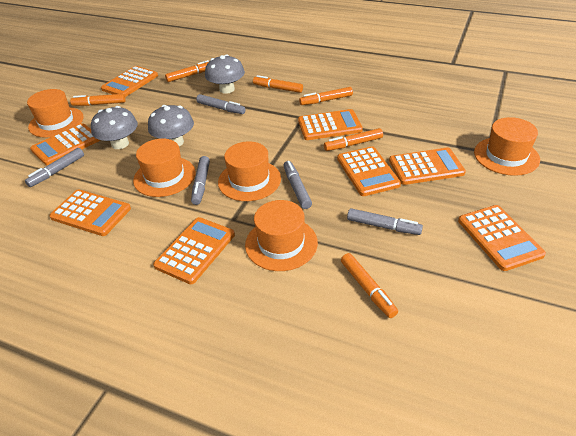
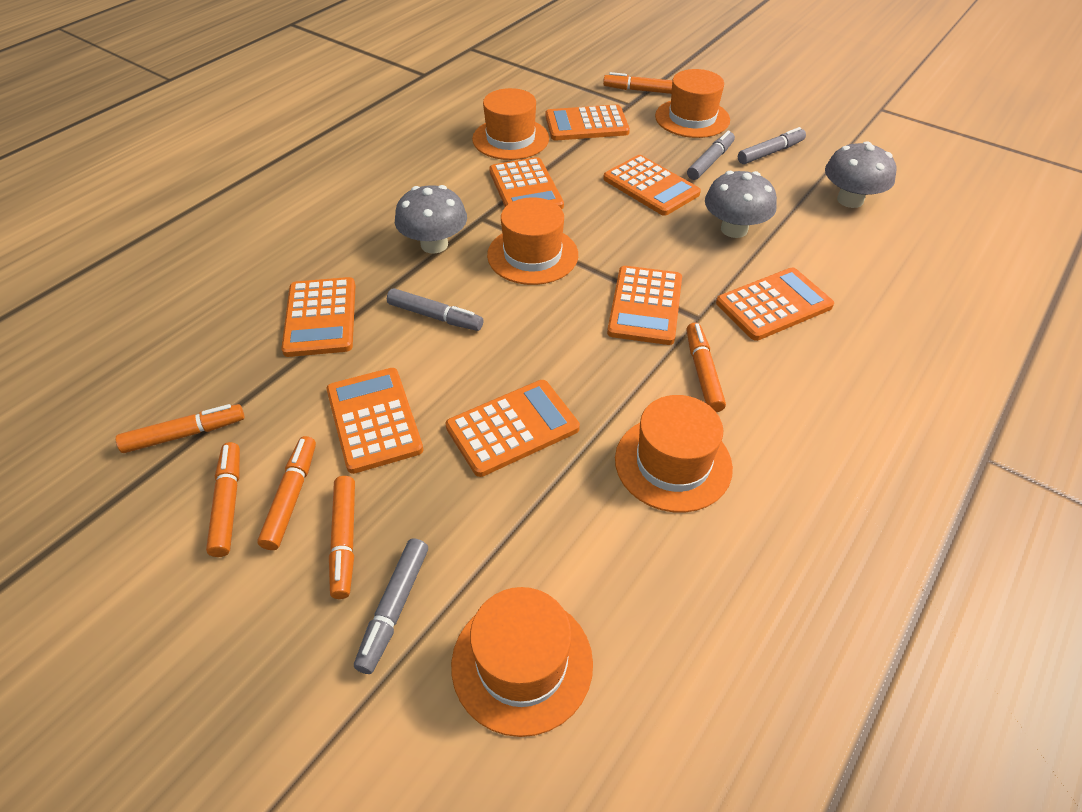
grey marker: 5 -> 4

